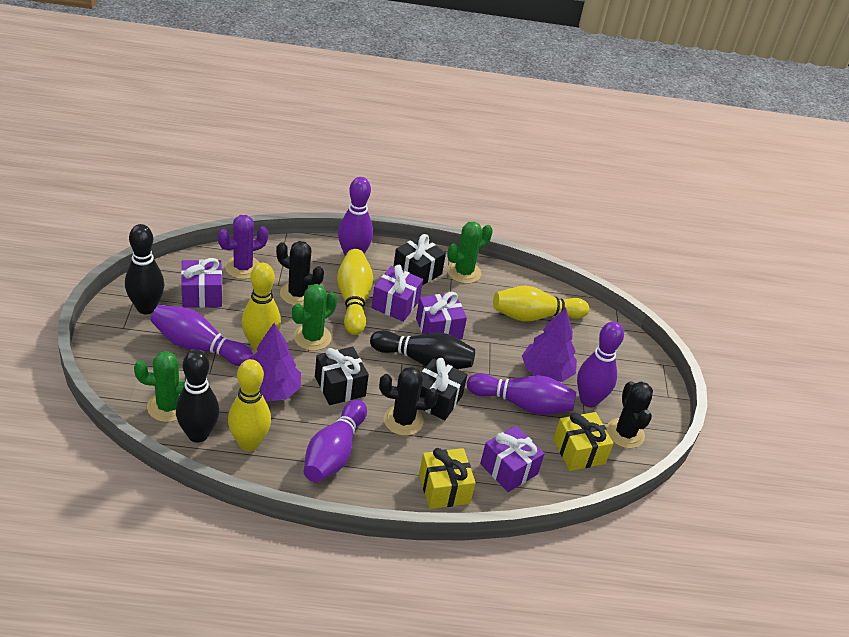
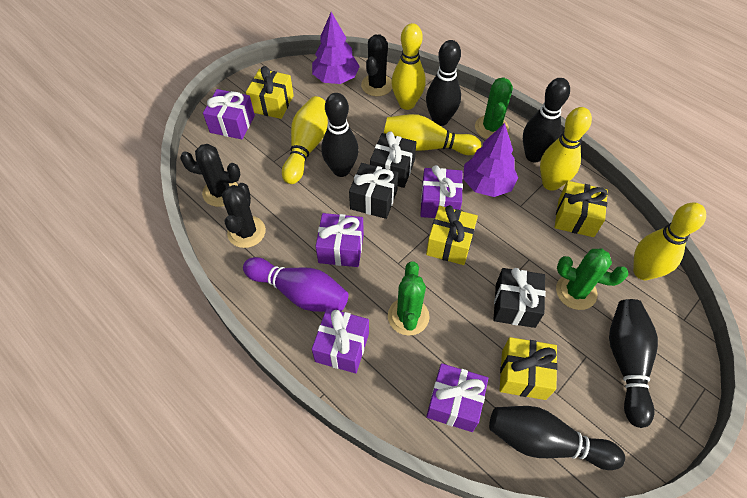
black bowling pin: 3 -> 5
purple bowling pin: 5 -> 1
purple cactus: 1 -> 0
purple gift: 4 -> 5
yellow bowling pin: 4 -> 5
yellow gift: 2 -> 4

